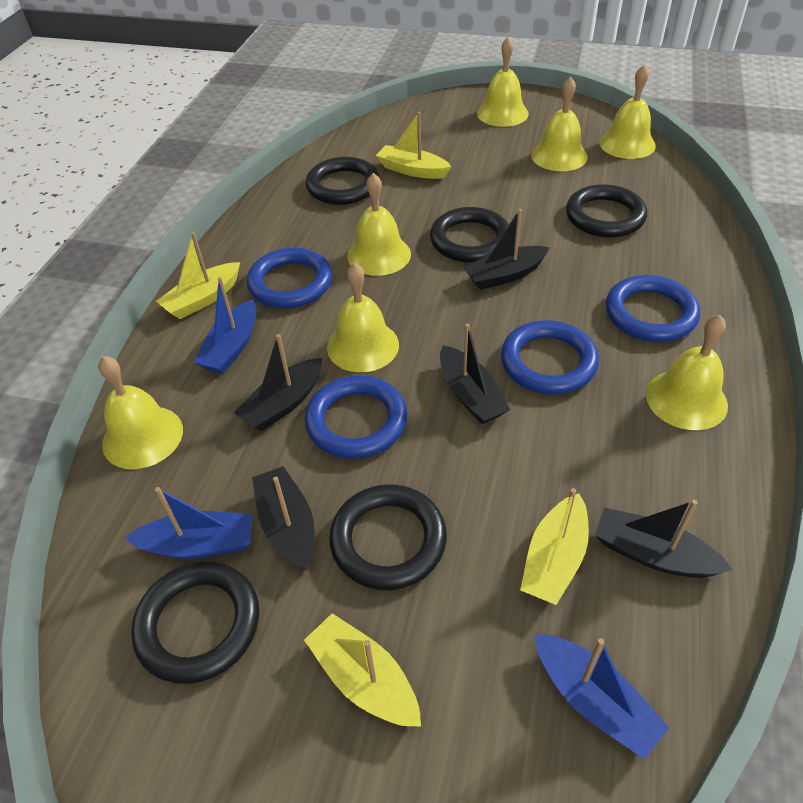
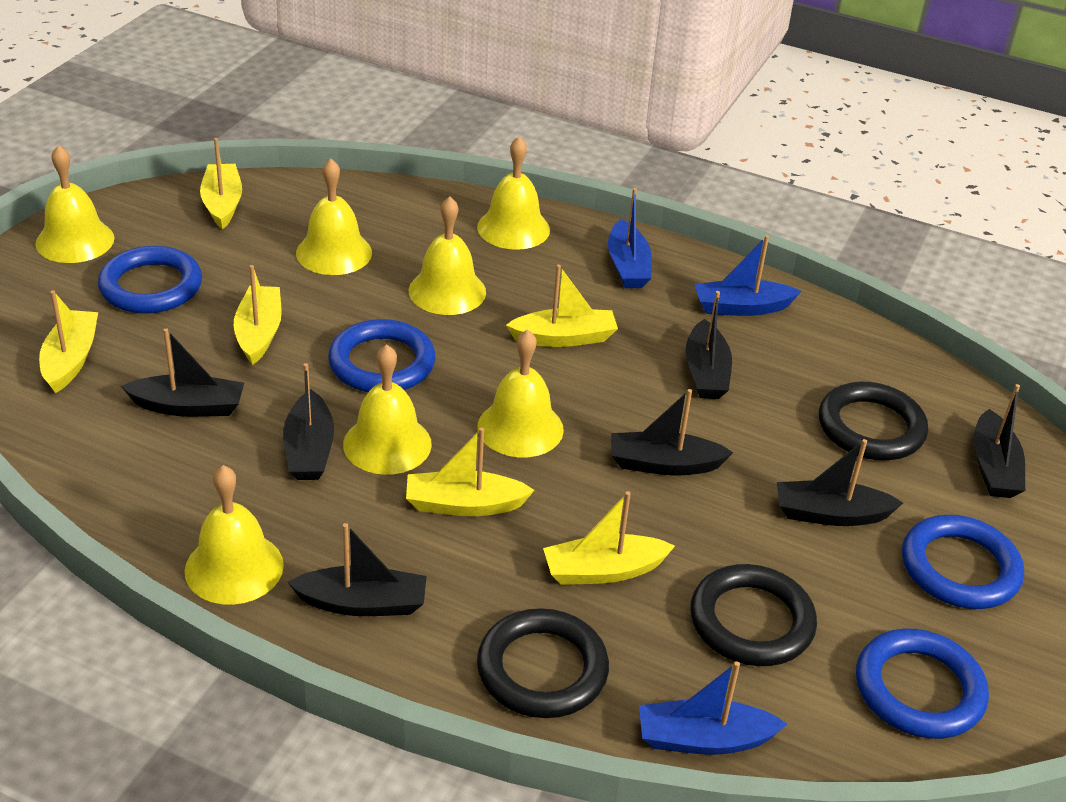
black boat: 5 -> 7
black ring: 5 -> 3
yellow boat: 4 -> 6

